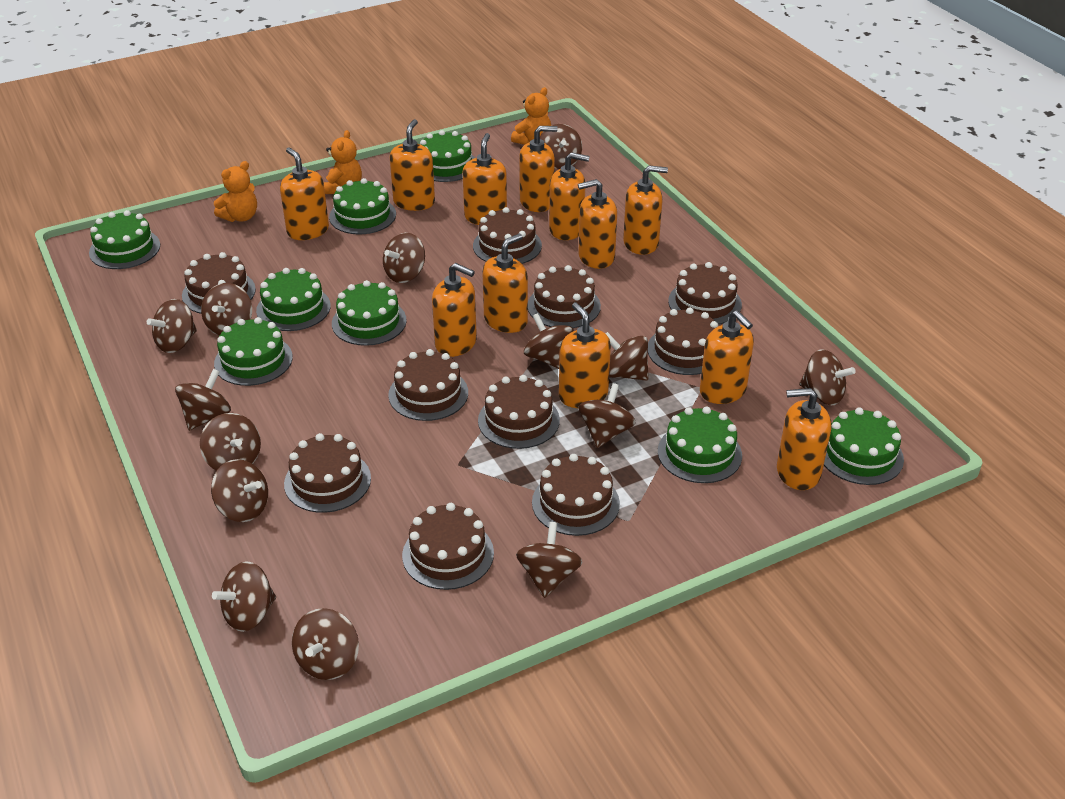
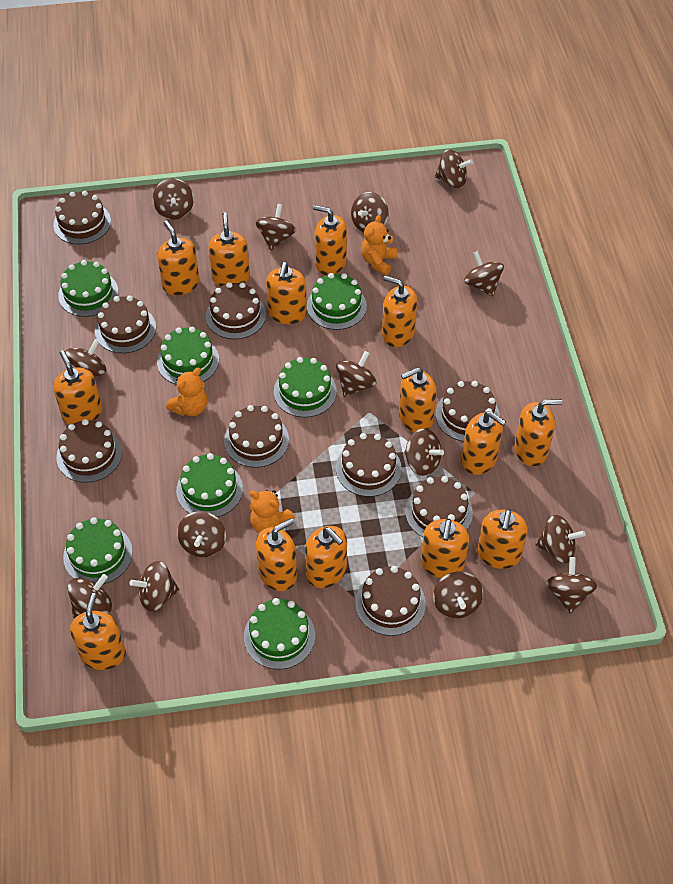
brown cake: 10 -> 9
green cake: 8 -> 7
orange soap dispenser: 12 -> 14

